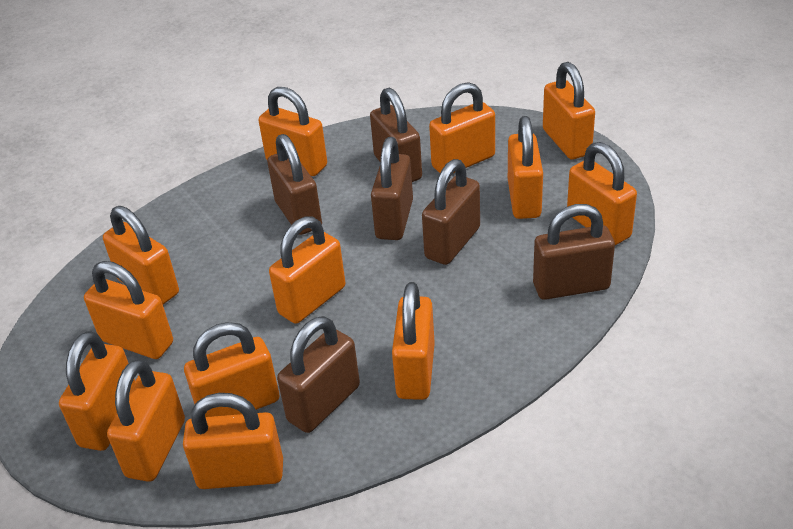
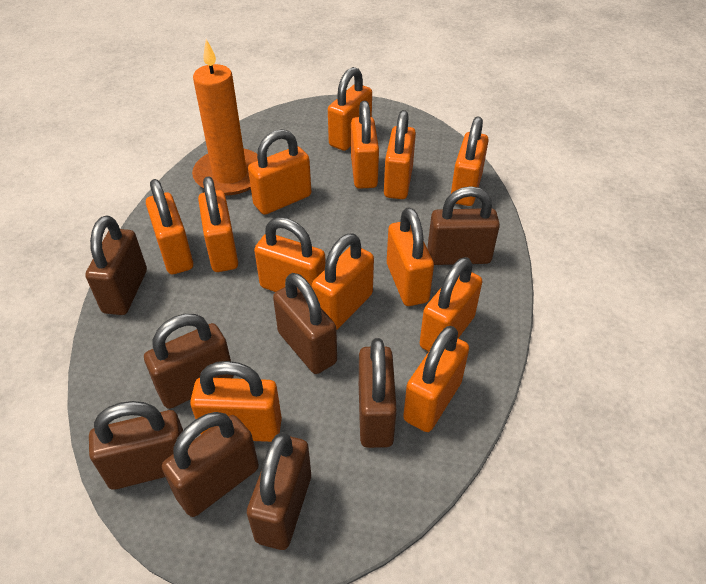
brown padlock: 6 -> 8
orange candle: 0 -> 1

